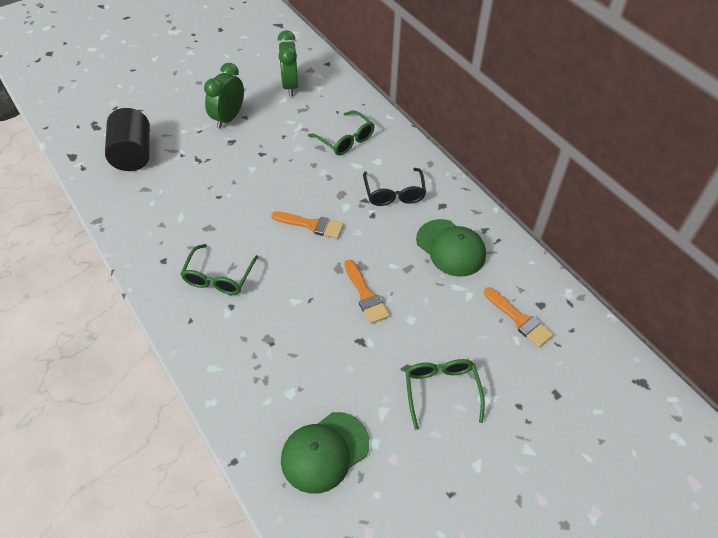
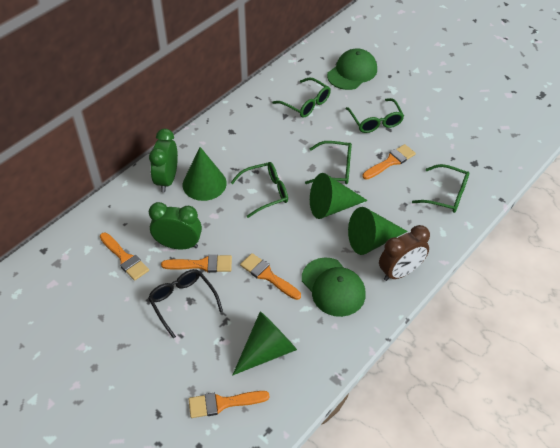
black cylinder: 1 -> 0
brown clock: 0 -> 1
green cone: 0 -> 4
green glasses: 3 -> 5
orange brush: 3 -> 5

